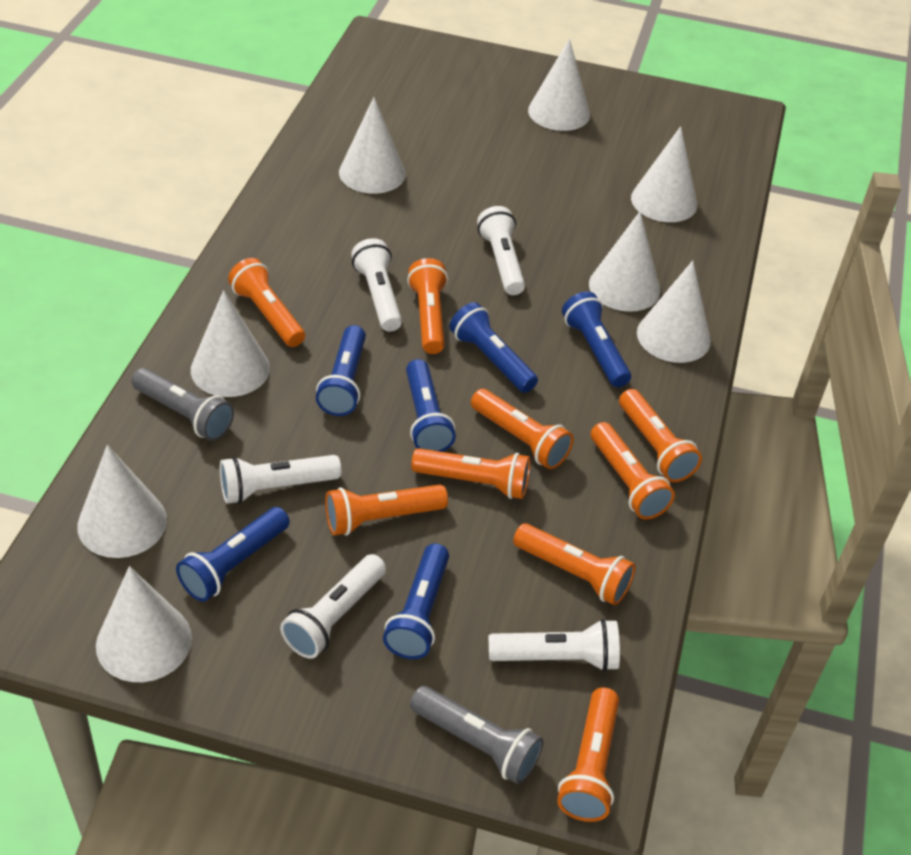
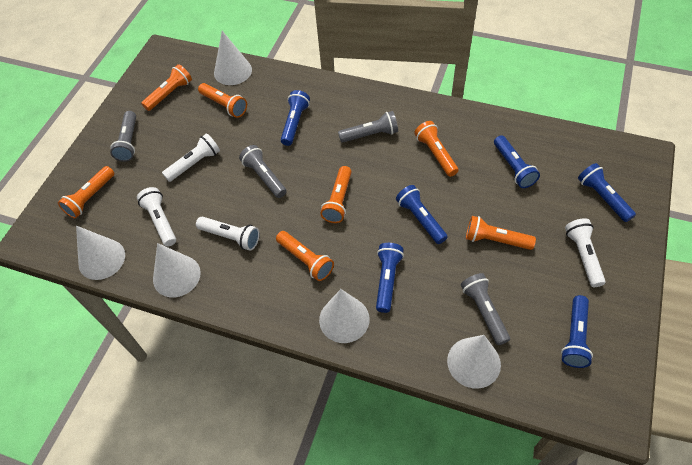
grey flashlight: 2 -> 4
orange flashlight: 9 -> 7
white cone: 8 -> 5
white flashlight: 5 -> 4

